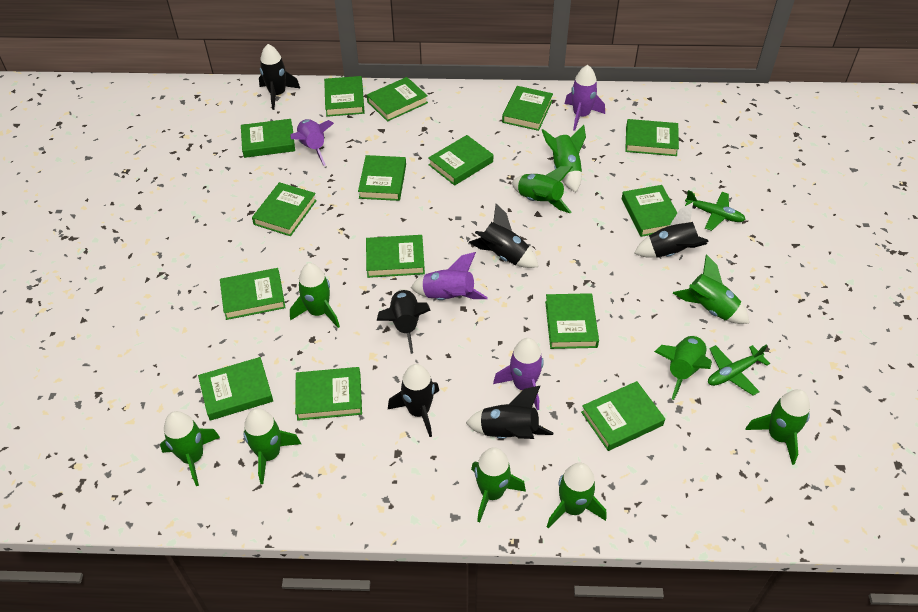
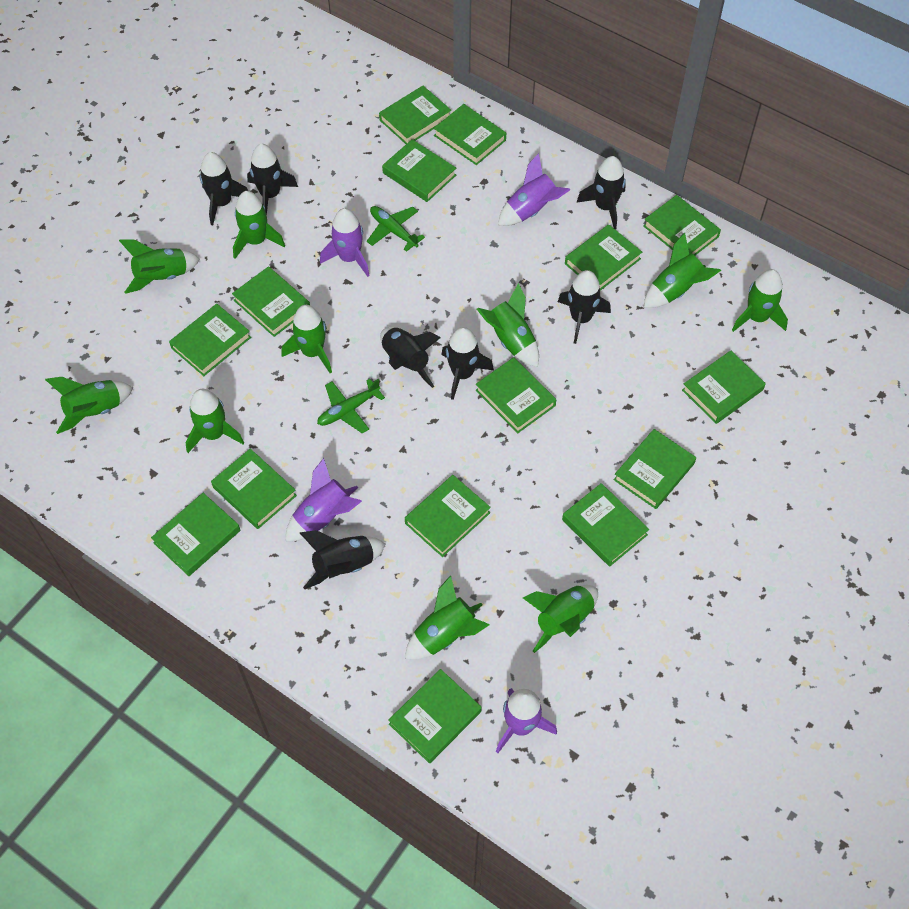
black rocket: 6 -> 7

